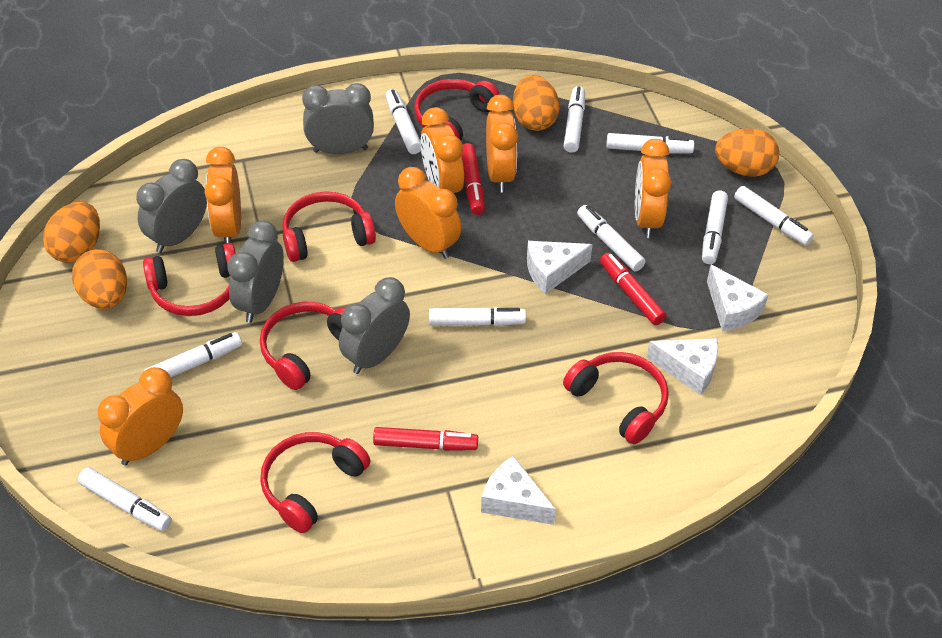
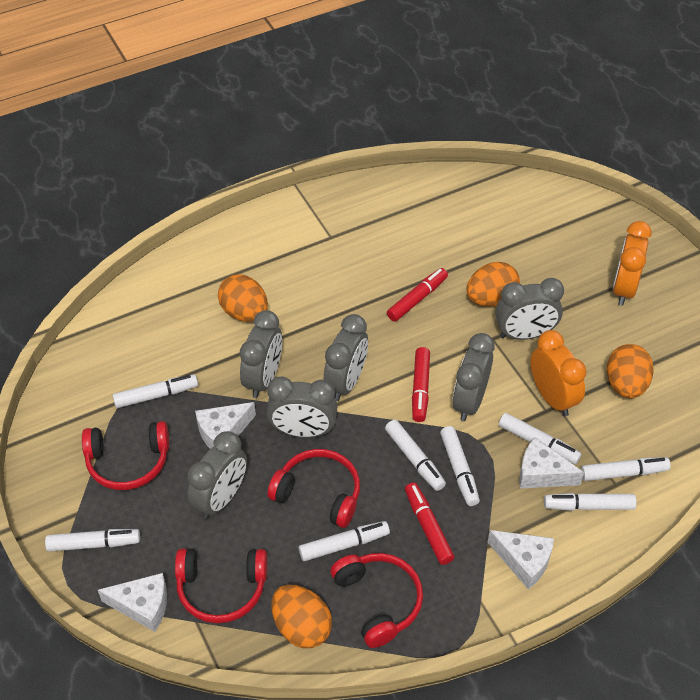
grey clock: 4 -> 6
orange clock: 6 -> 2
red headphones: 6 -> 4
white marker: 9 -> 8

